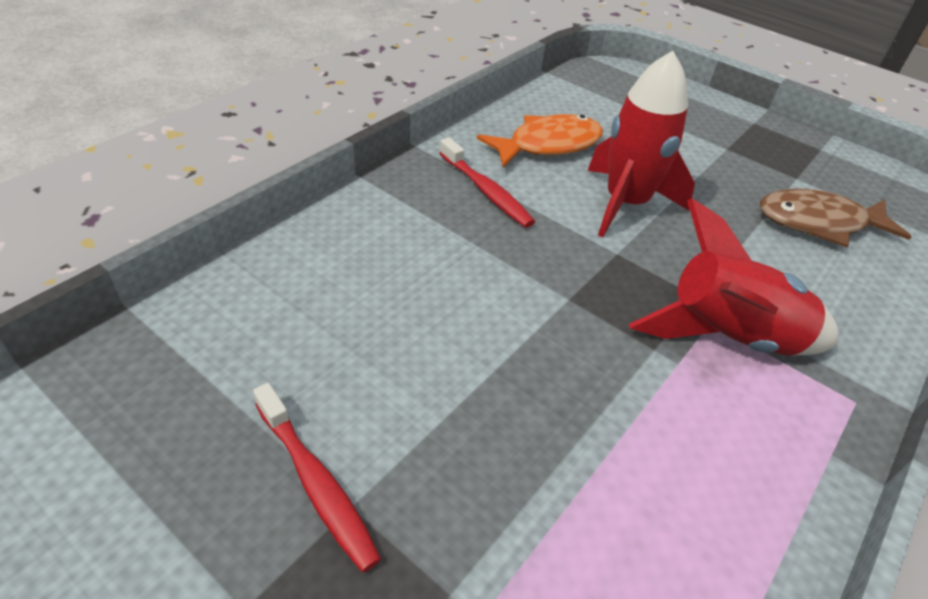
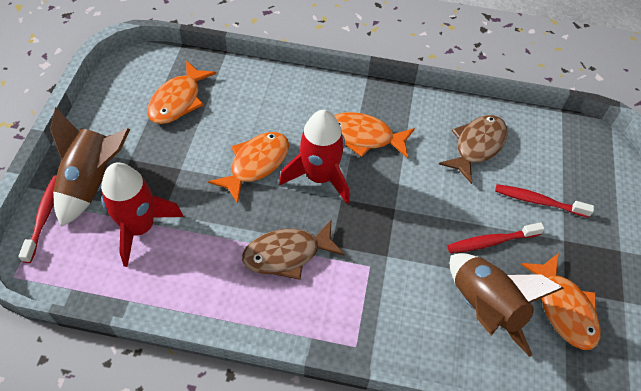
brown fish: 1 -> 2
brown rocket: 0 -> 2
orange fish: 1 -> 4
red toothbrush: 2 -> 3

